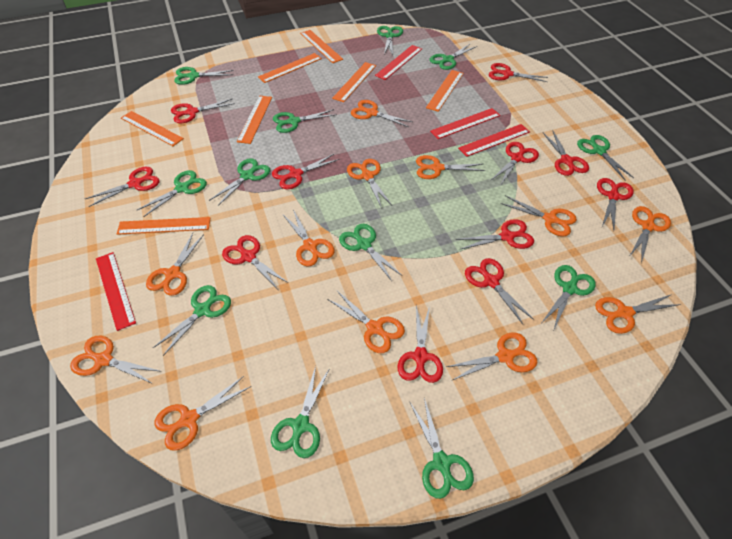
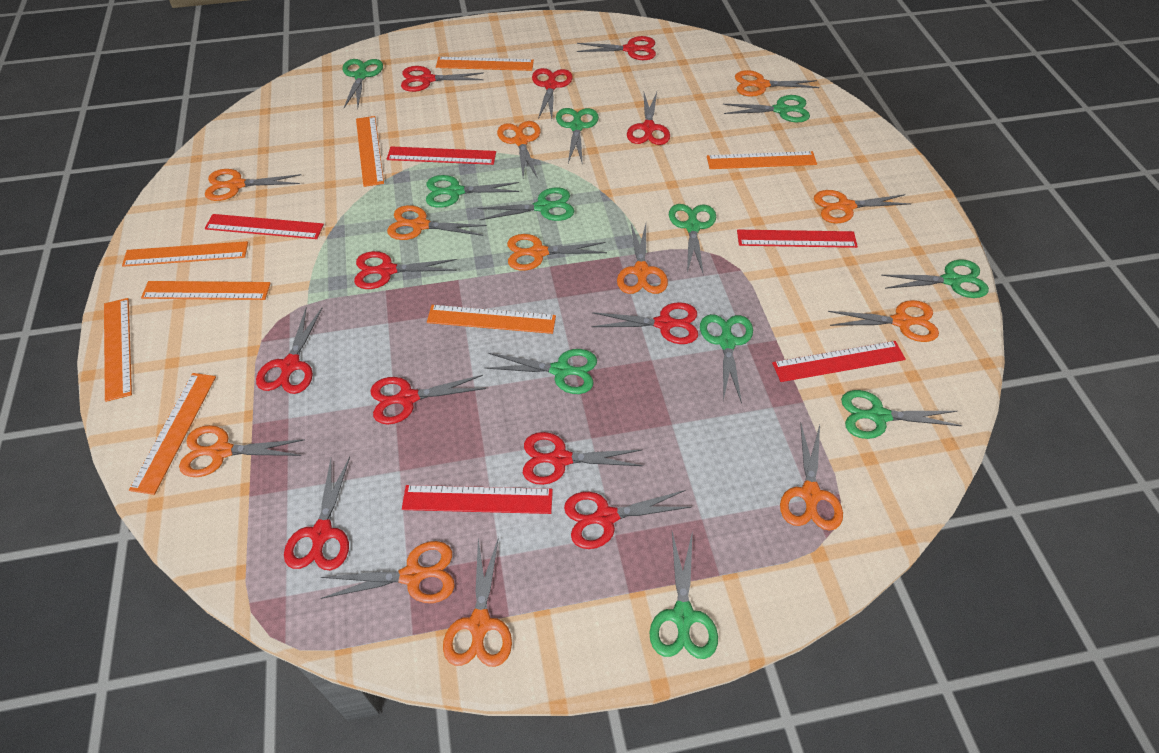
green scissors: 12 -> 11
orange ruler: 7 -> 8
red ruler: 4 -> 5

